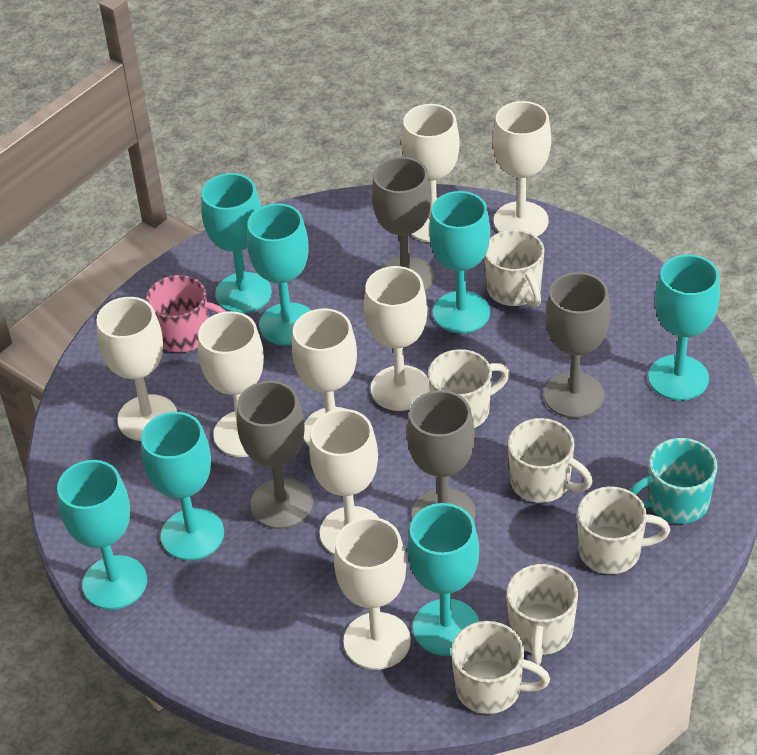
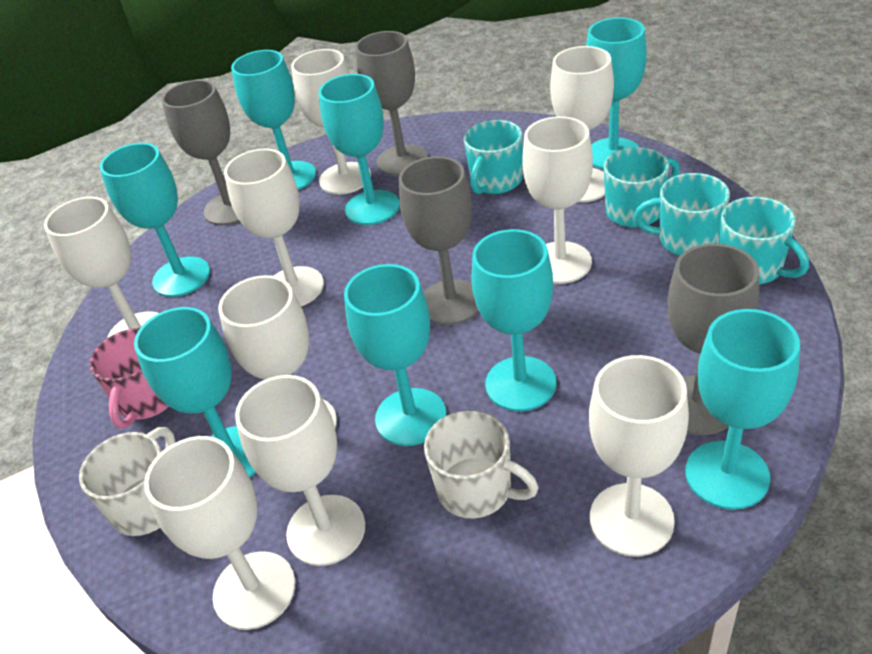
turquoise goblet: 7 -> 8
turquoise mug: 1 -> 4
white goblet: 8 -> 9
white mug: 6 -> 2

